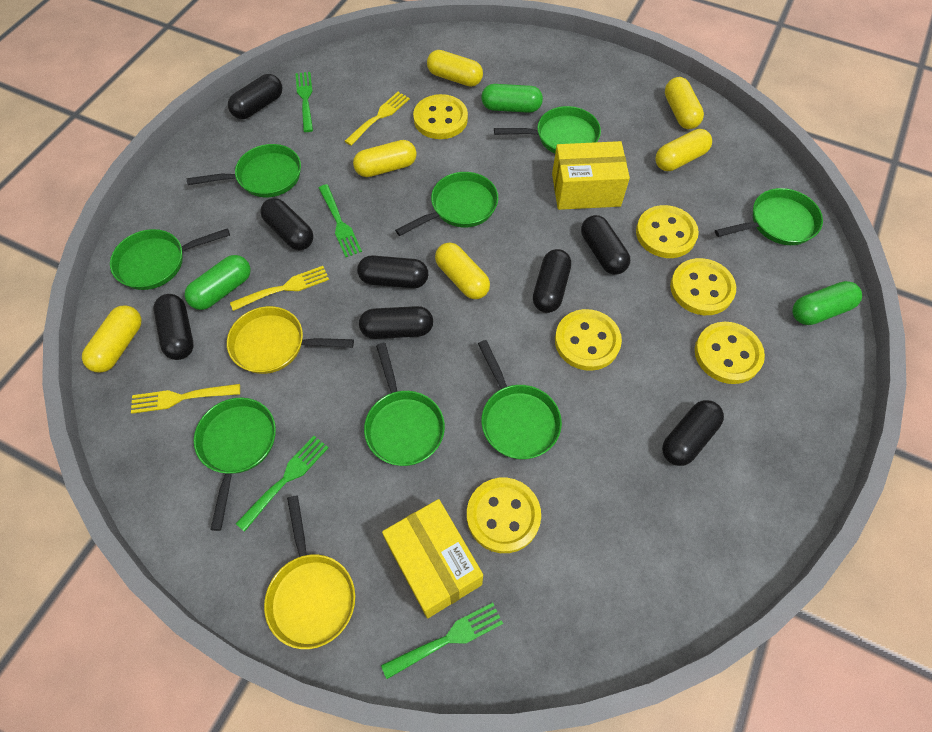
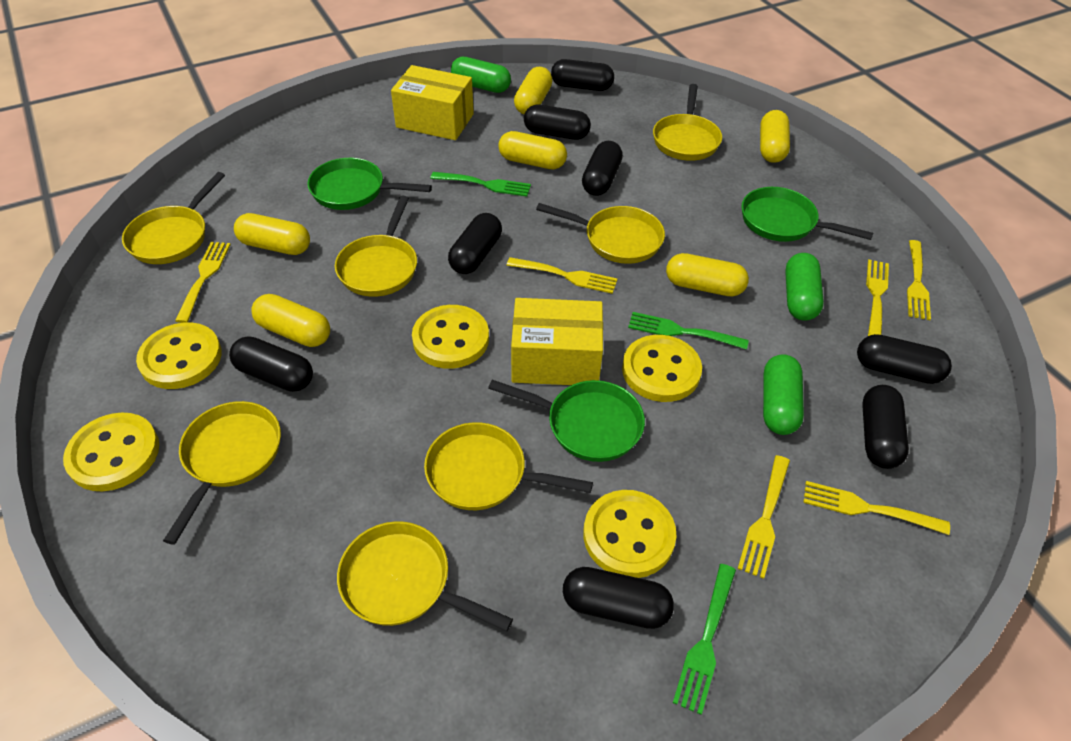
green fork: 4 -> 3
green pan: 8 -> 3
yellow button: 6 -> 5
yellow fork: 3 -> 6
yellow pan: 2 -> 7

